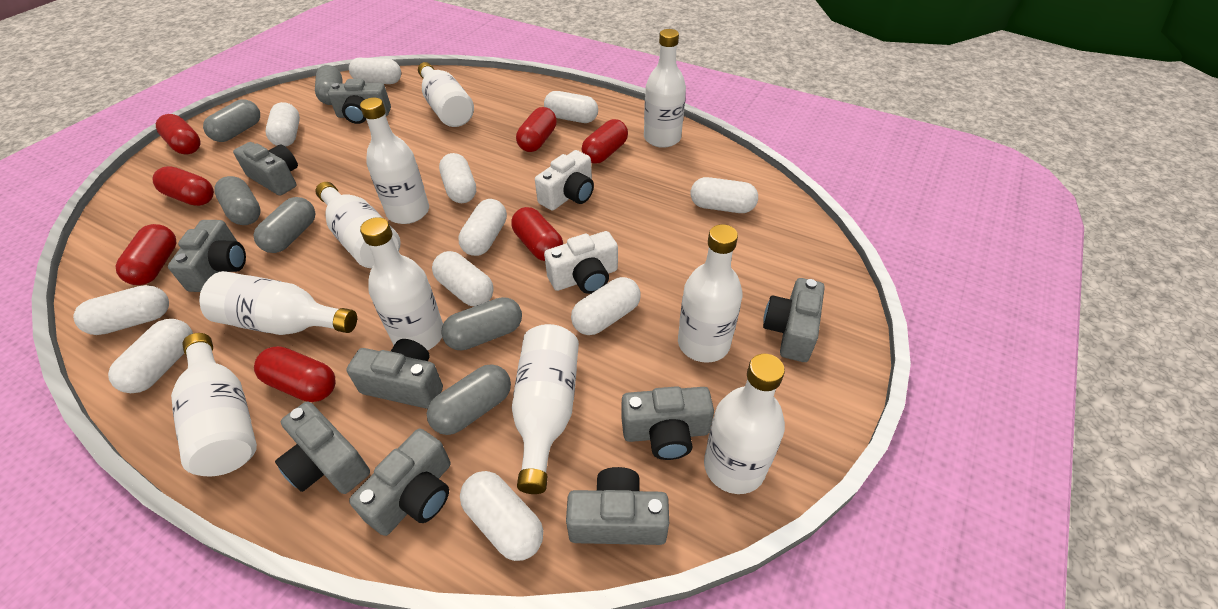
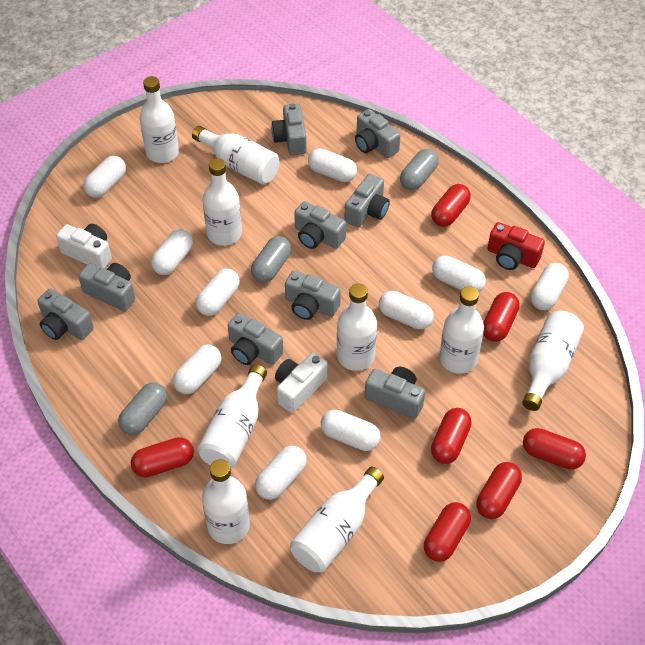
grey capsule: 6 -> 3
red camera: 0 -> 1
white bottle: 10 -> 9
white capsule: 11 -> 10

